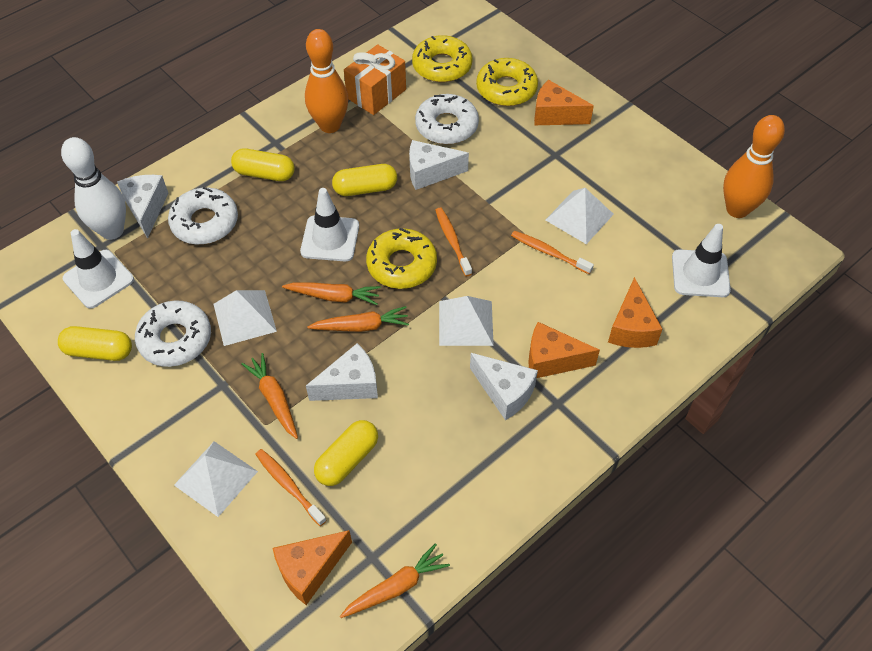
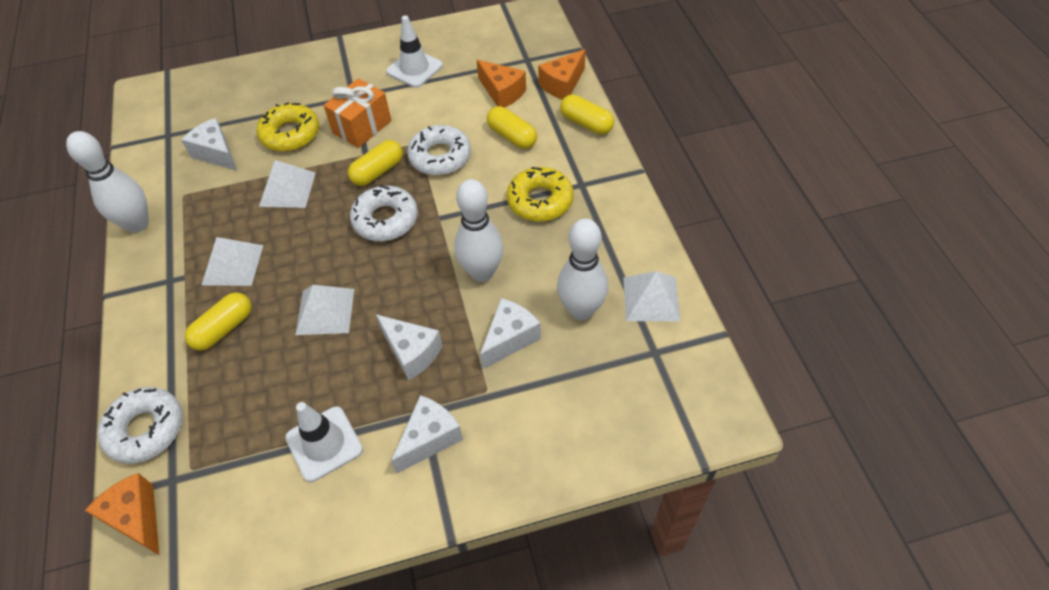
orange bowling pin: 2 -> 0
orange carrot: 4 -> 0
orange cheese: 4 -> 3
orange toothbrush: 3 -> 0
white bowling pin: 1 -> 3
white traffic cone: 3 -> 2
yellow donut: 3 -> 2

